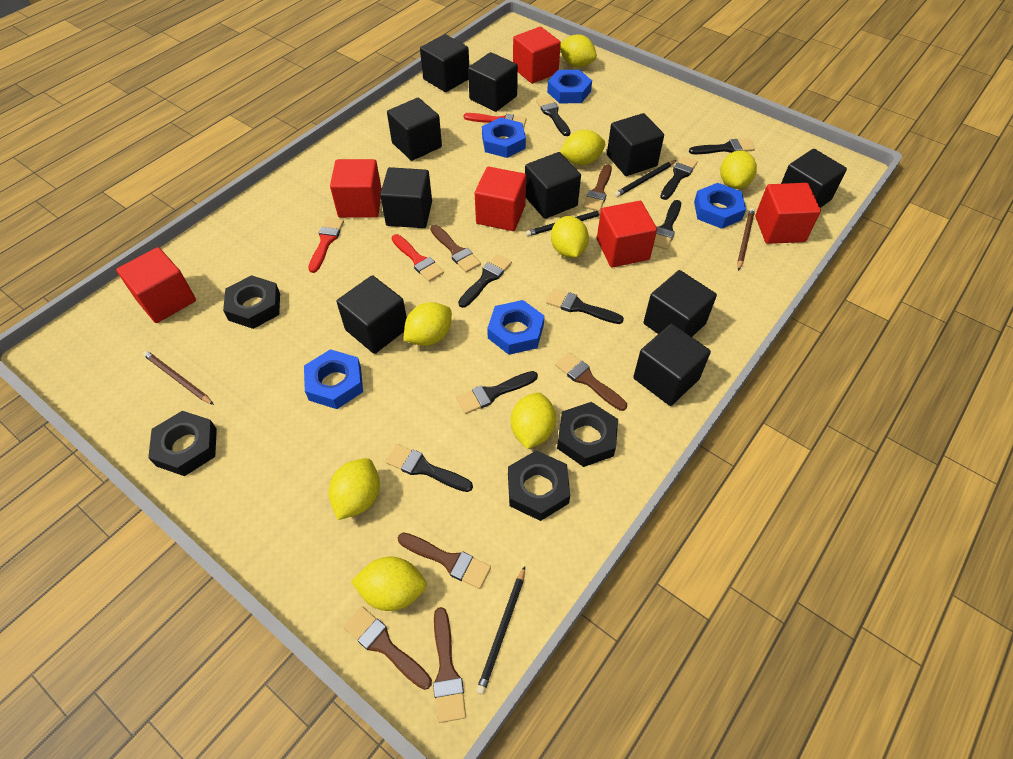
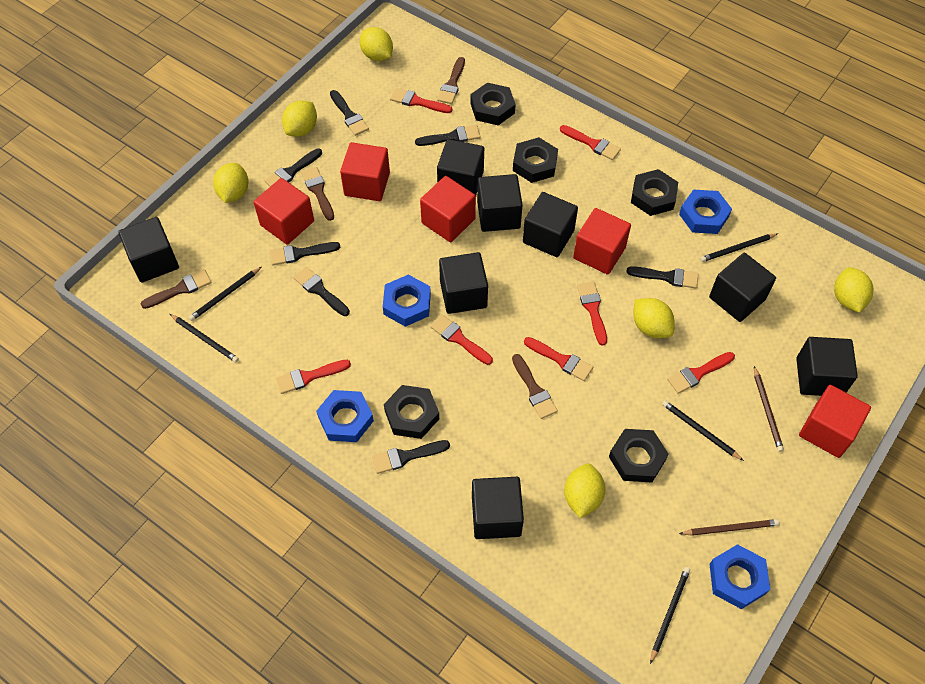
black brush: 8 -> 7
black cube: 10 -> 8
black nut: 4 -> 5
black pencil: 3 -> 5
blue nut: 5 -> 4
brown brush: 6 -> 4
red brush: 3 -> 7
red cube: 6 -> 5
yellow lemon: 8 -> 6

